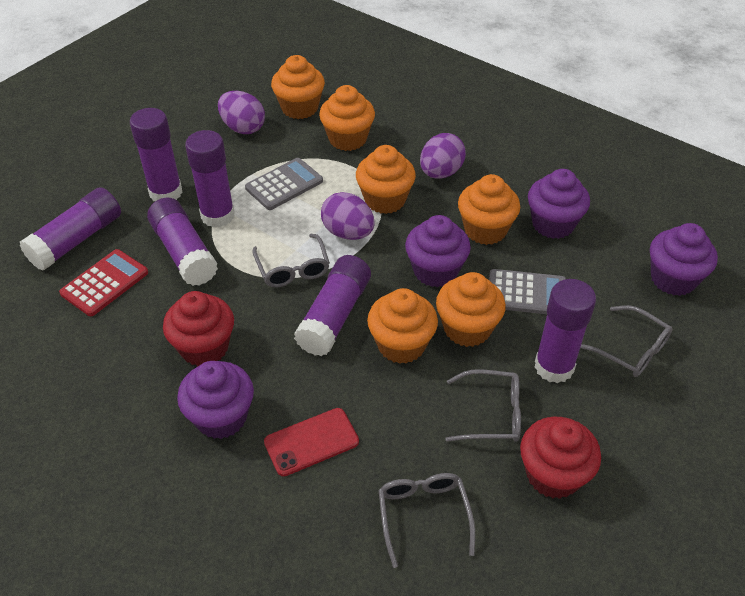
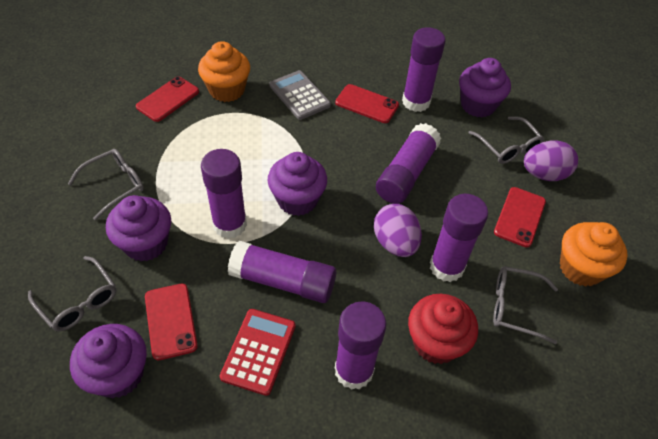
grey calculator: 2 -> 1
orange cupcake: 6 -> 2
purple egg: 3 -> 2
red cupcake: 2 -> 1
red phone: 1 -> 4

